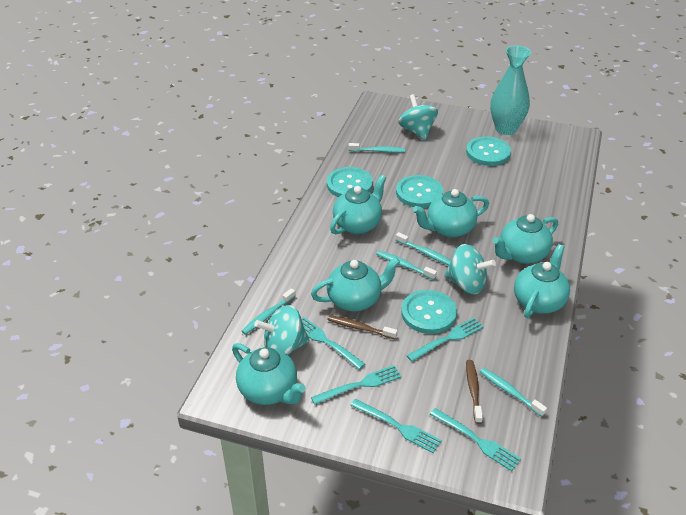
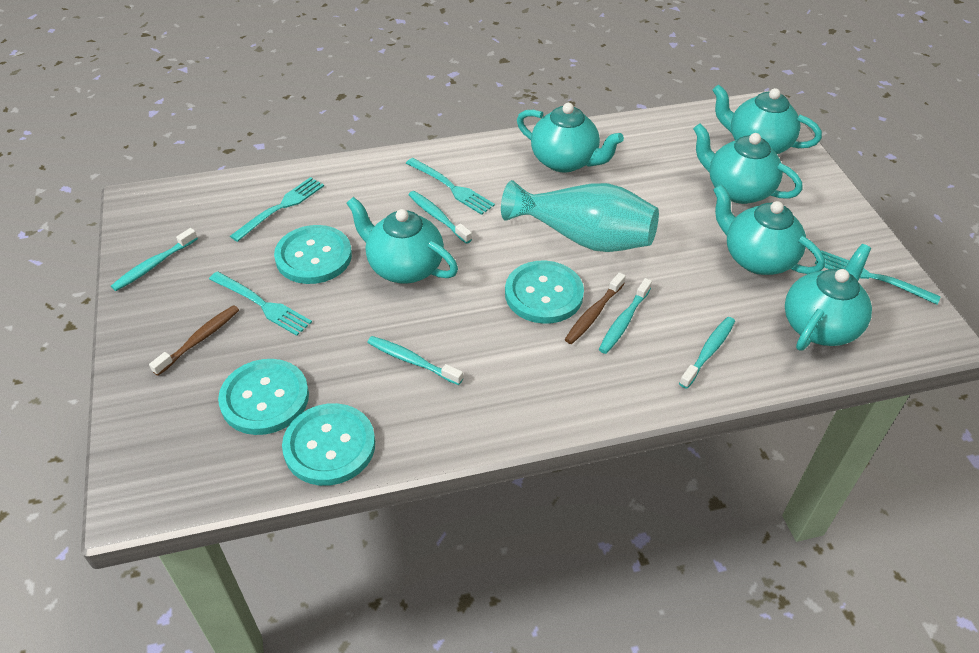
turquoise fork: 5 -> 4
turquoise spinning top: 3 -> 0

